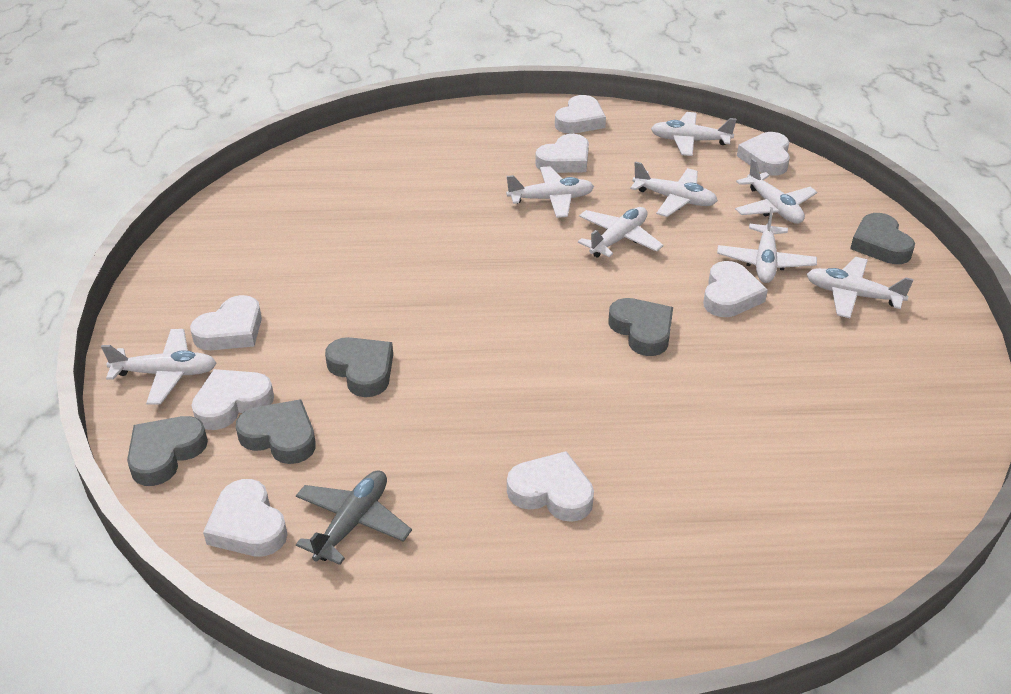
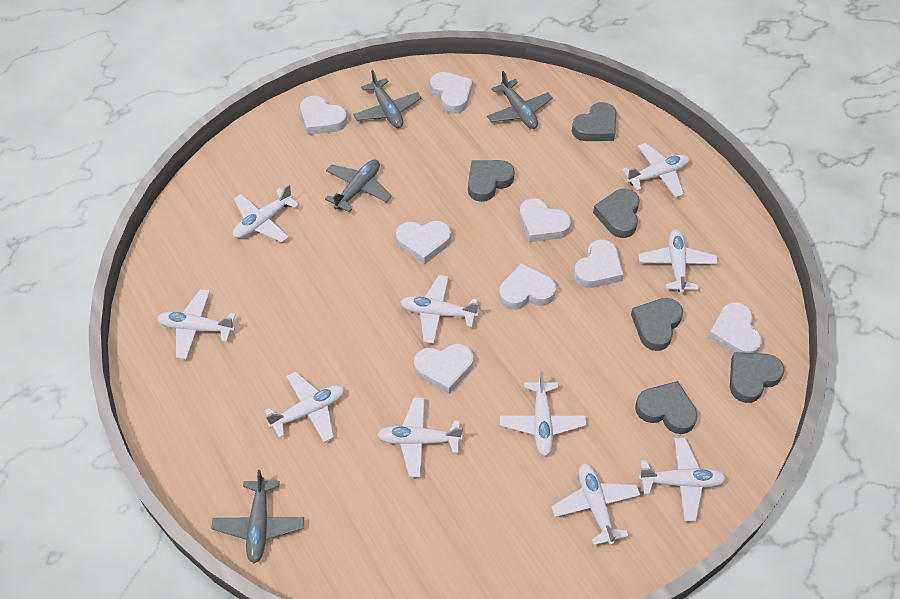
grey heart: 5 -> 6
grey plane: 1 -> 4
white plane: 8 -> 10

